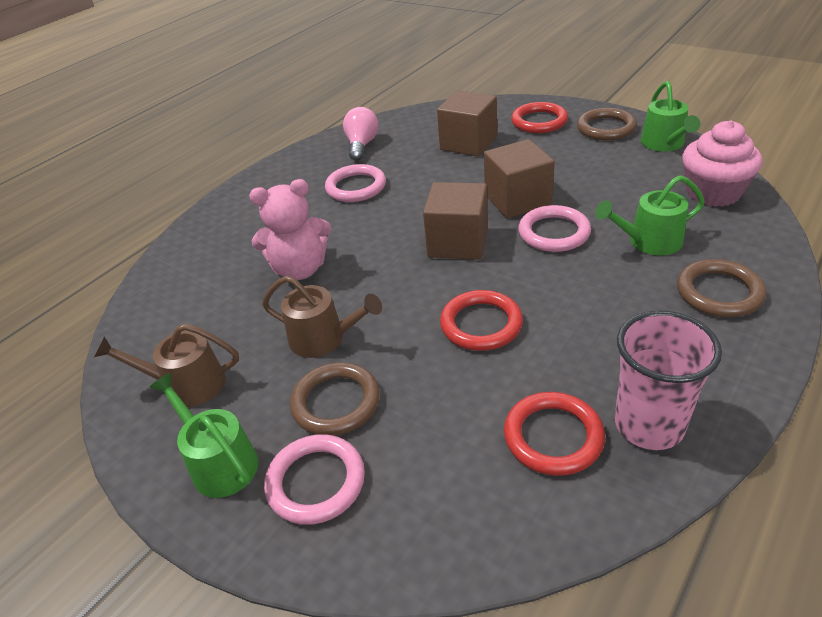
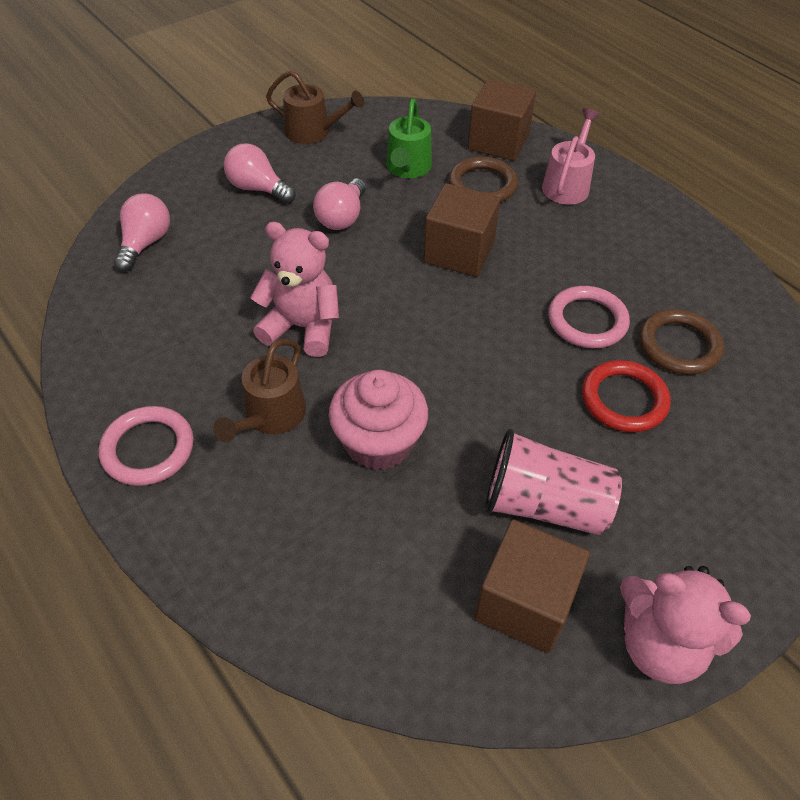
brown ring: 3 -> 2
green watering can: 3 -> 1
pink light bulb: 1 -> 3
pink ring: 3 -> 2
pink teddy bear: 1 -> 2
pink watering can: 0 -> 1
red ring: 3 -> 1

